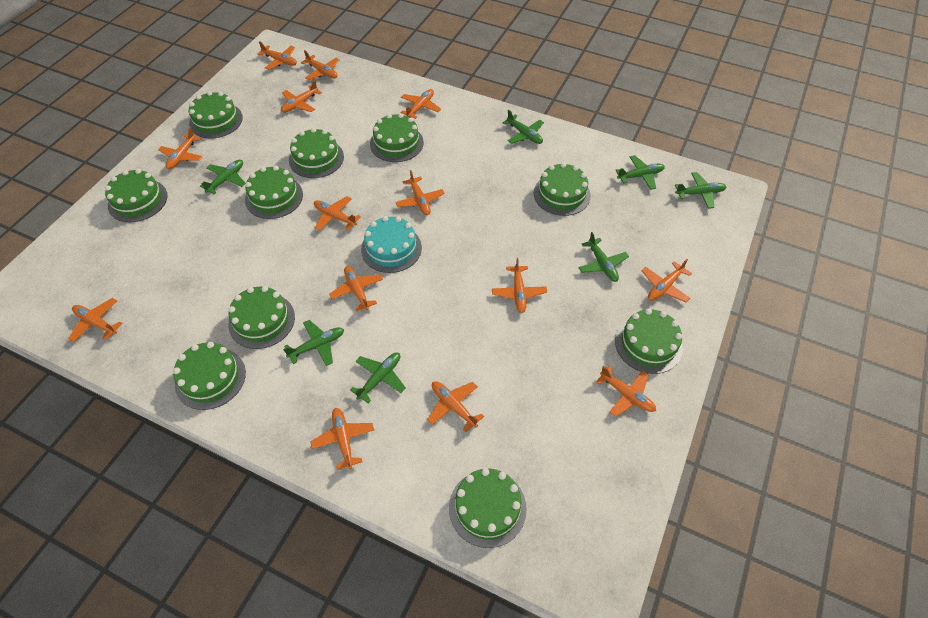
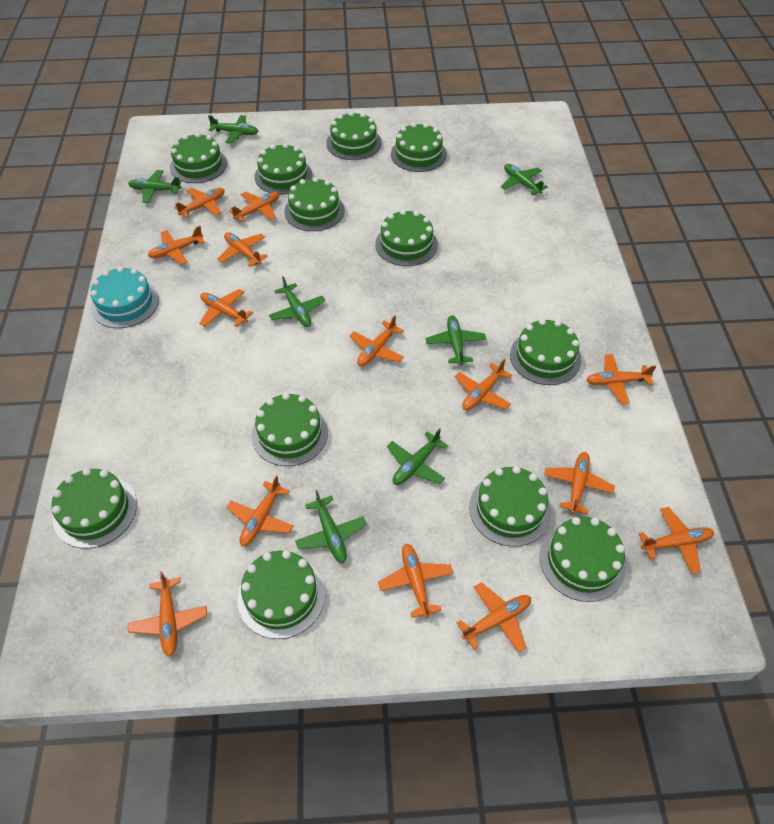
green cake: 10 -> 12

